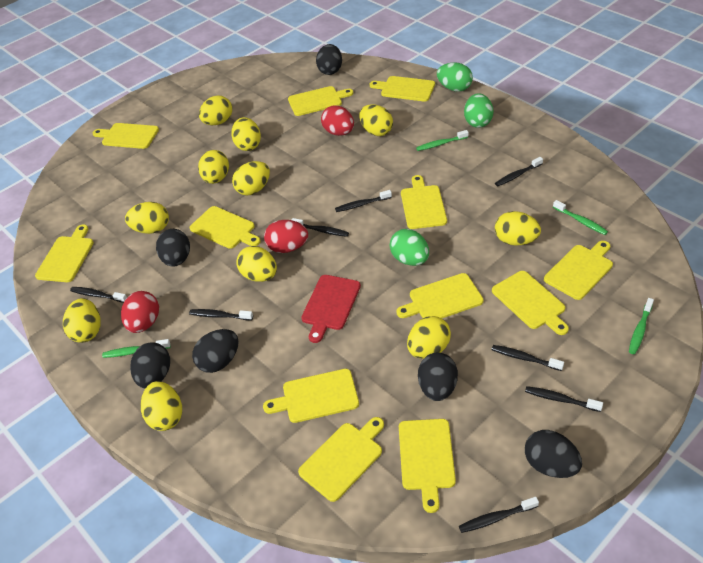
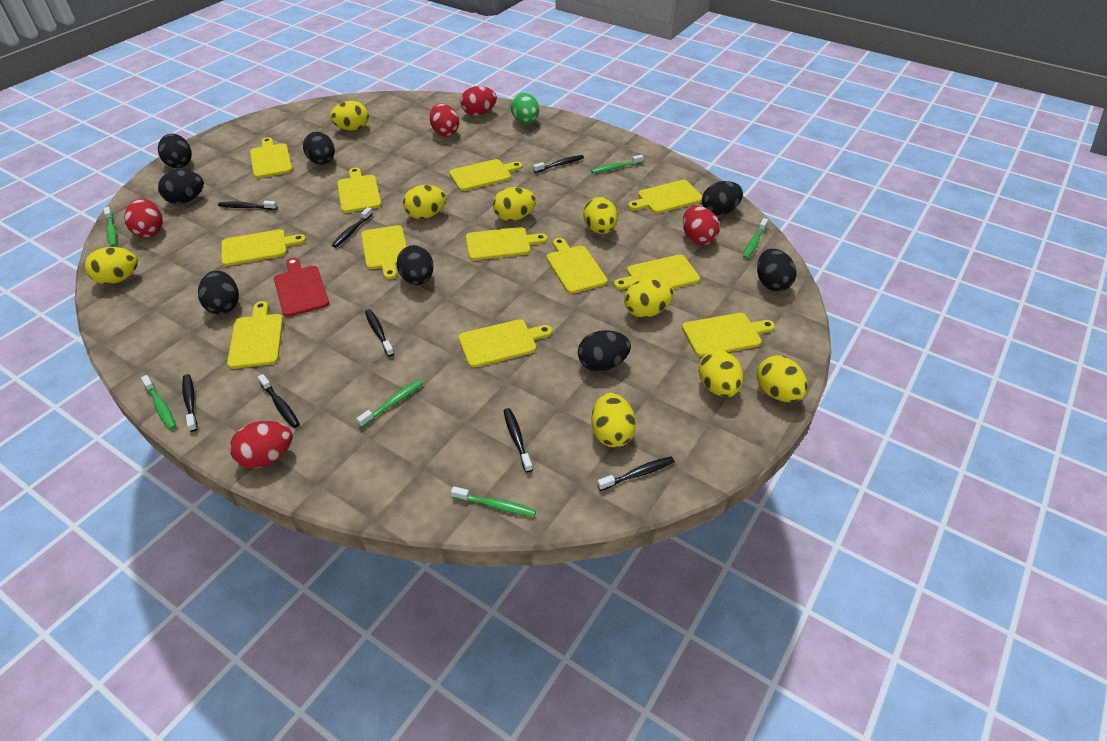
black egg: 6 -> 8
green egg: 3 -> 1
green toothbrush: 4 -> 6
red egg: 3 -> 5
yellow egg: 11 -> 9

